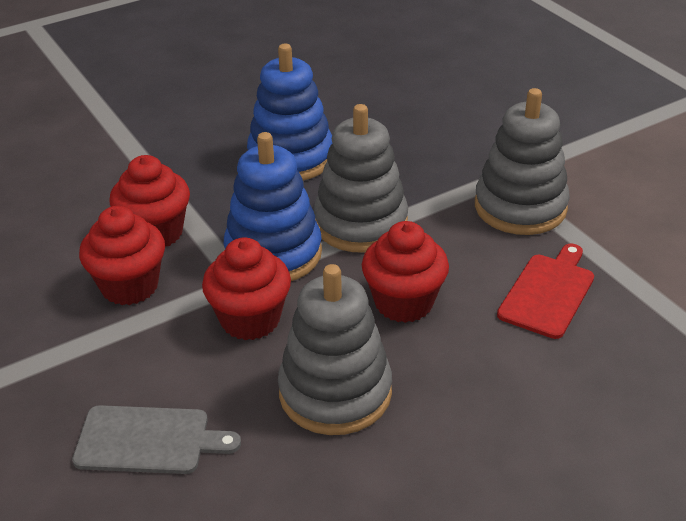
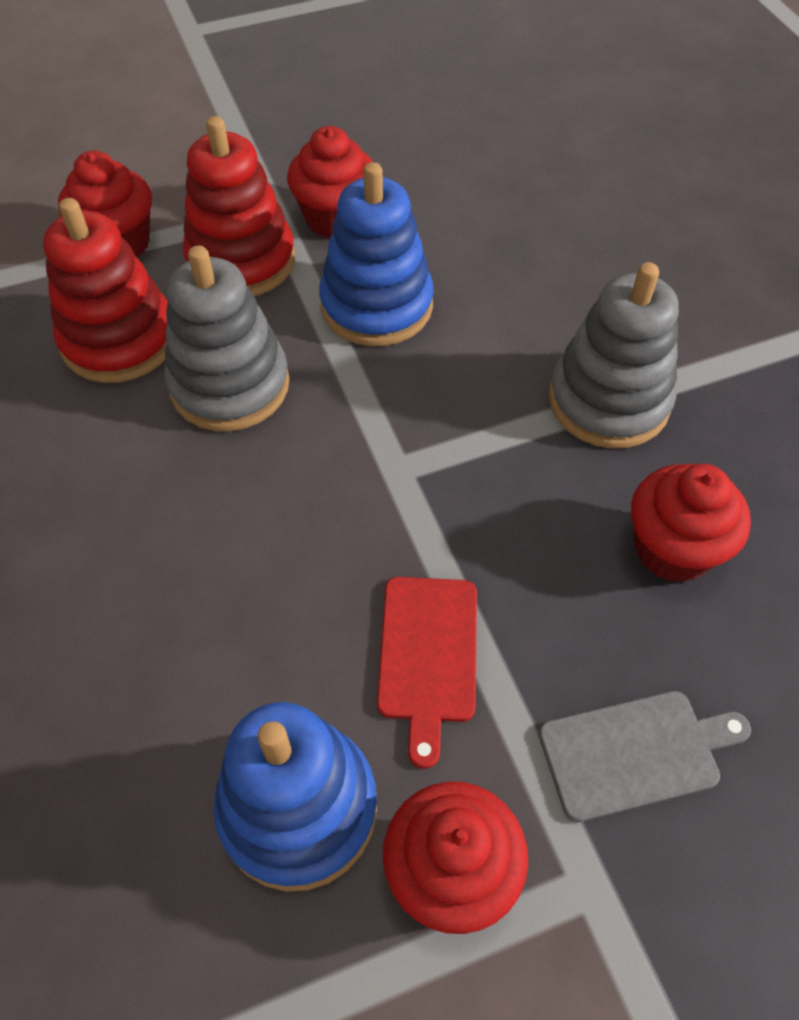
grey stacking toy: 3 -> 2
red stacking toy: 0 -> 2

